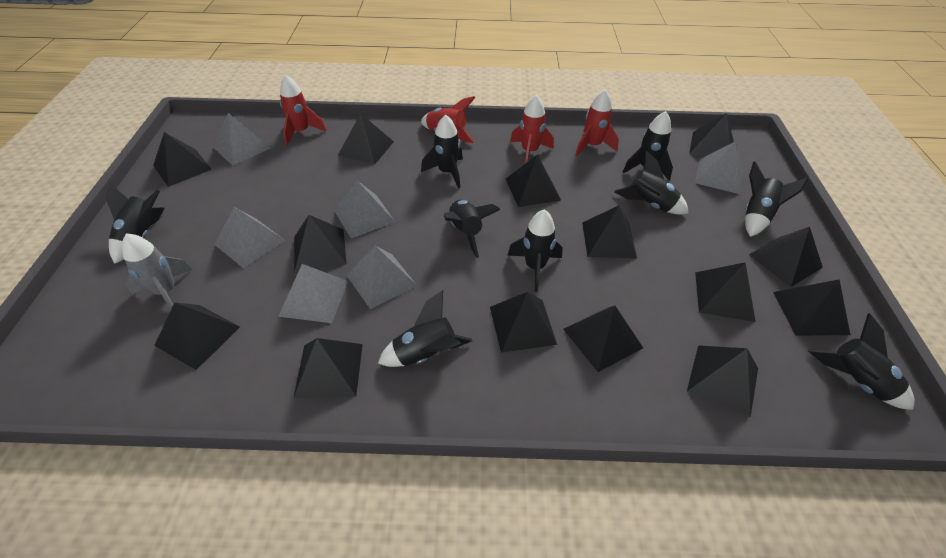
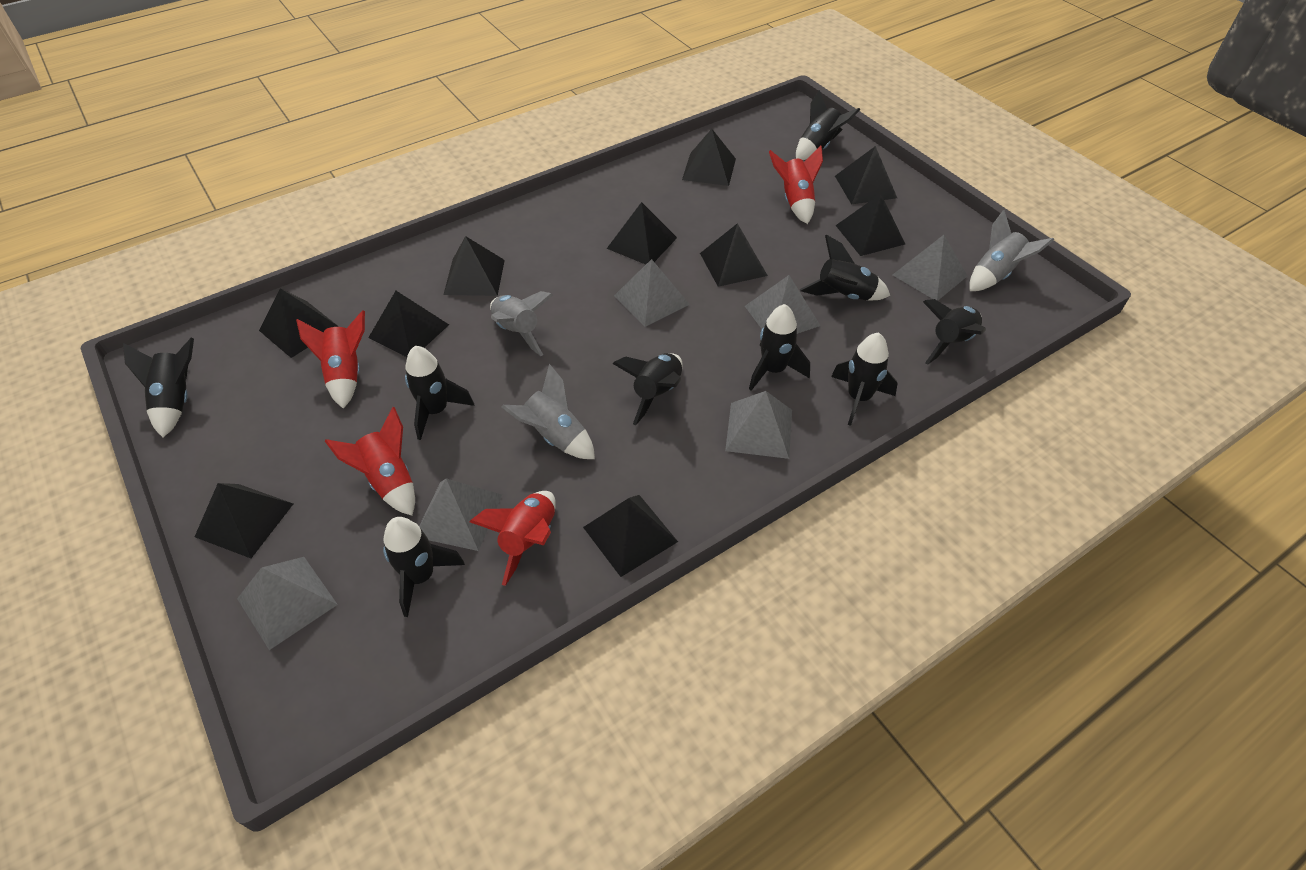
black pyramid: 14 -> 10
grey rocket: 1 -> 3

